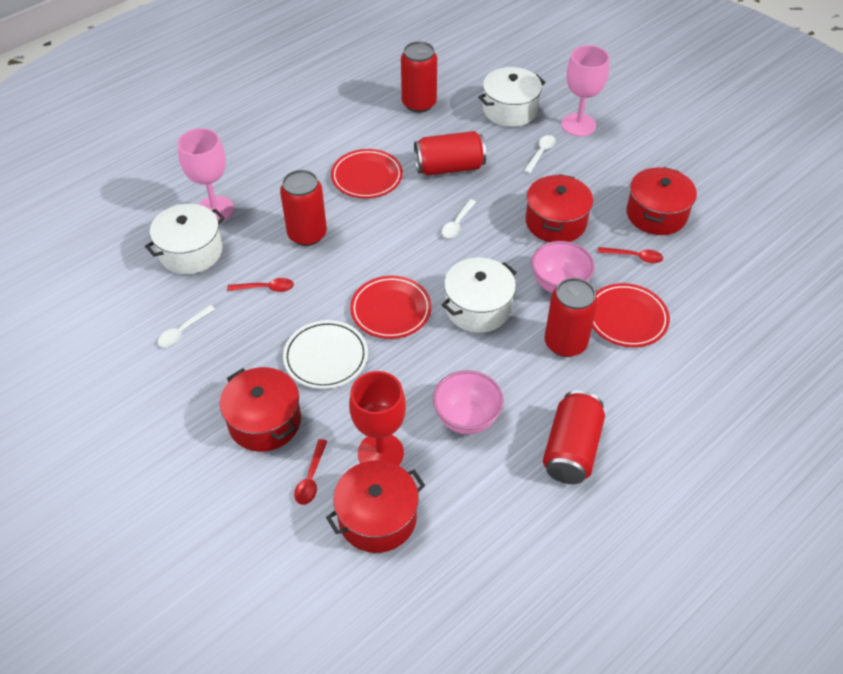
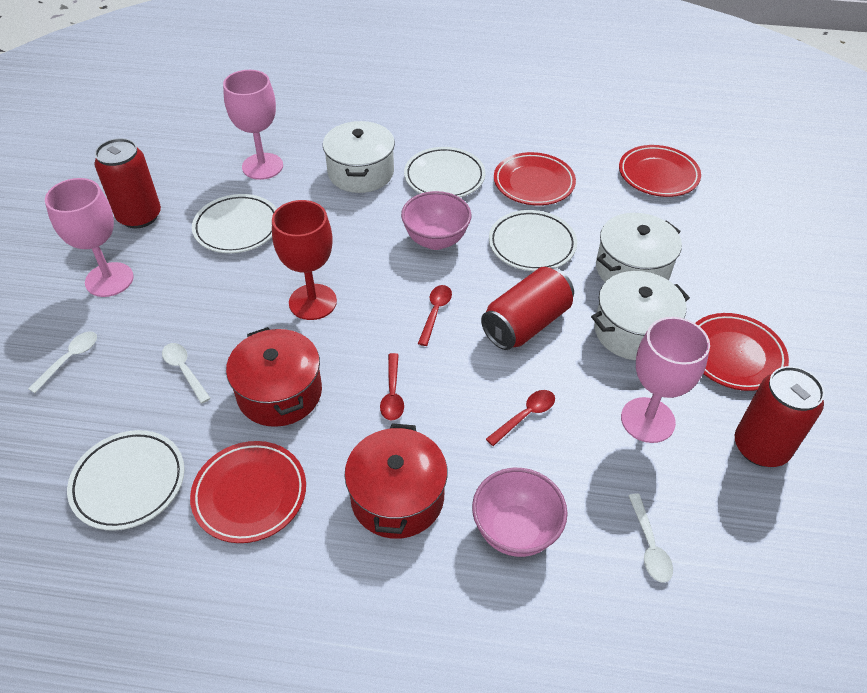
pink goblet: 2 -> 3
red can: 5 -> 3
red plate: 3 -> 4
red pot: 4 -> 2
white plate: 1 -> 4

